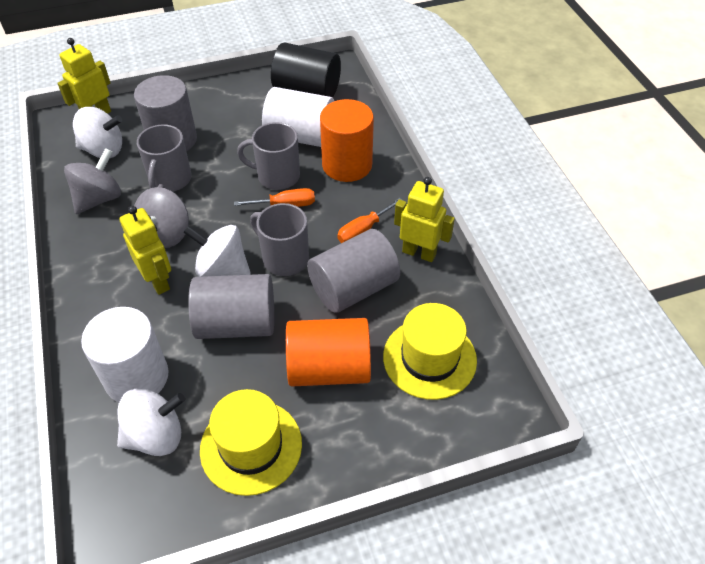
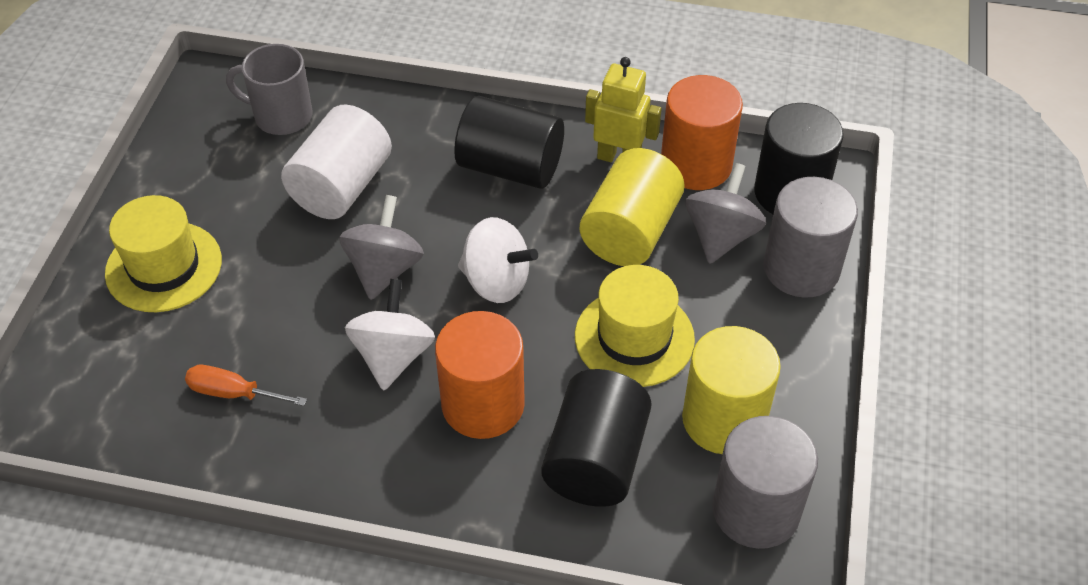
black cylinder: 1 -> 3
grey cylinder: 3 -> 2
grey mug: 3 -> 1
orange screwdriver: 2 -> 1
white cylinder: 2 -> 1
white spinning top: 3 -> 2
yellow cylinder: 0 -> 2
yellow robot: 3 -> 1

